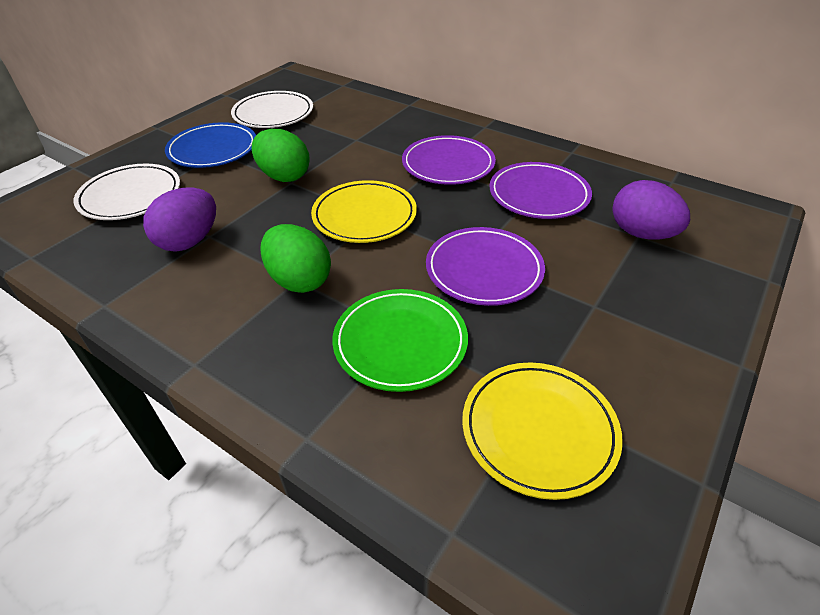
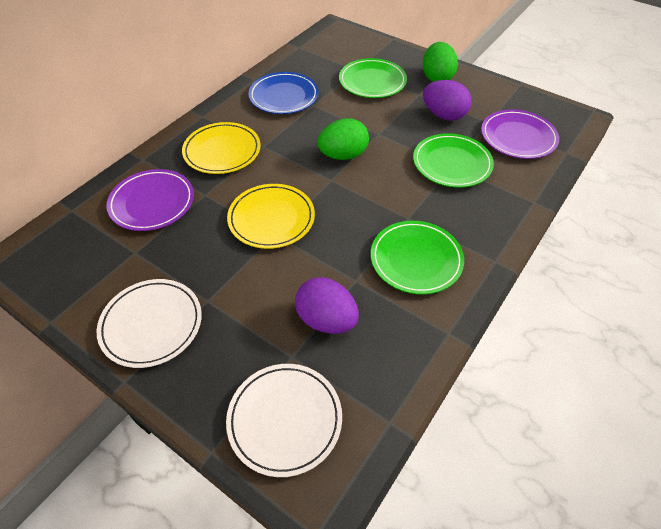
green plate: 1 -> 3
purple plate: 3 -> 2

